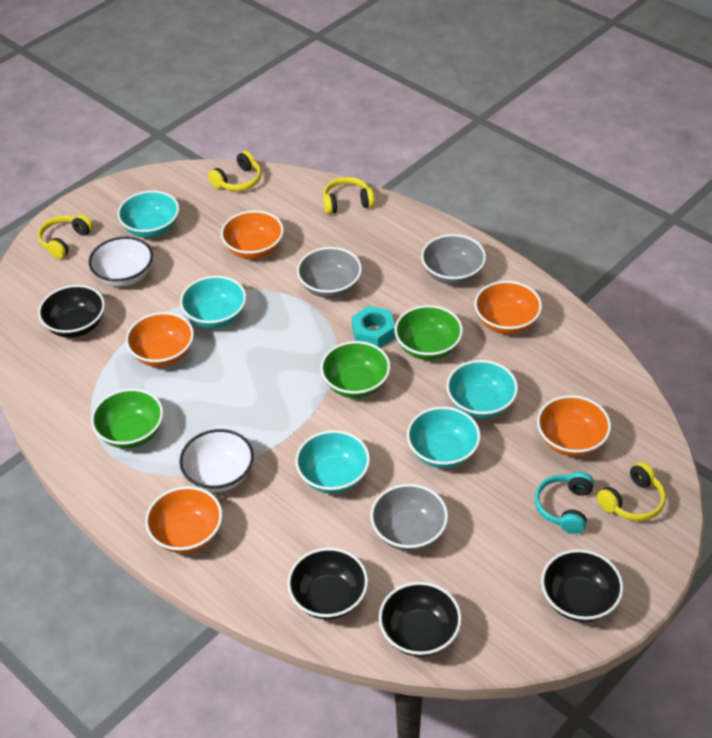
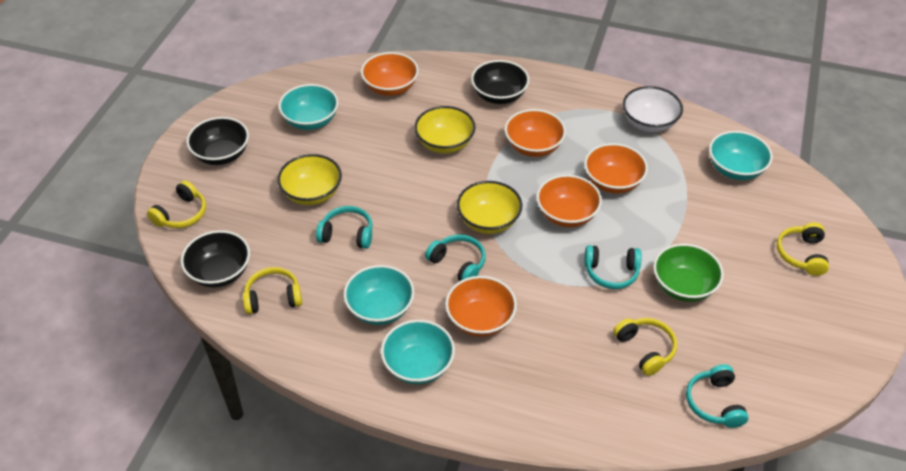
black bowl: 4 -> 3
green bowl: 3 -> 1
grey bowl: 3 -> 0
turquoise bowl: 5 -> 4
turquoise headphones: 1 -> 4
turquoise nut: 1 -> 0
white bowl: 2 -> 1
yellow bowl: 0 -> 3

